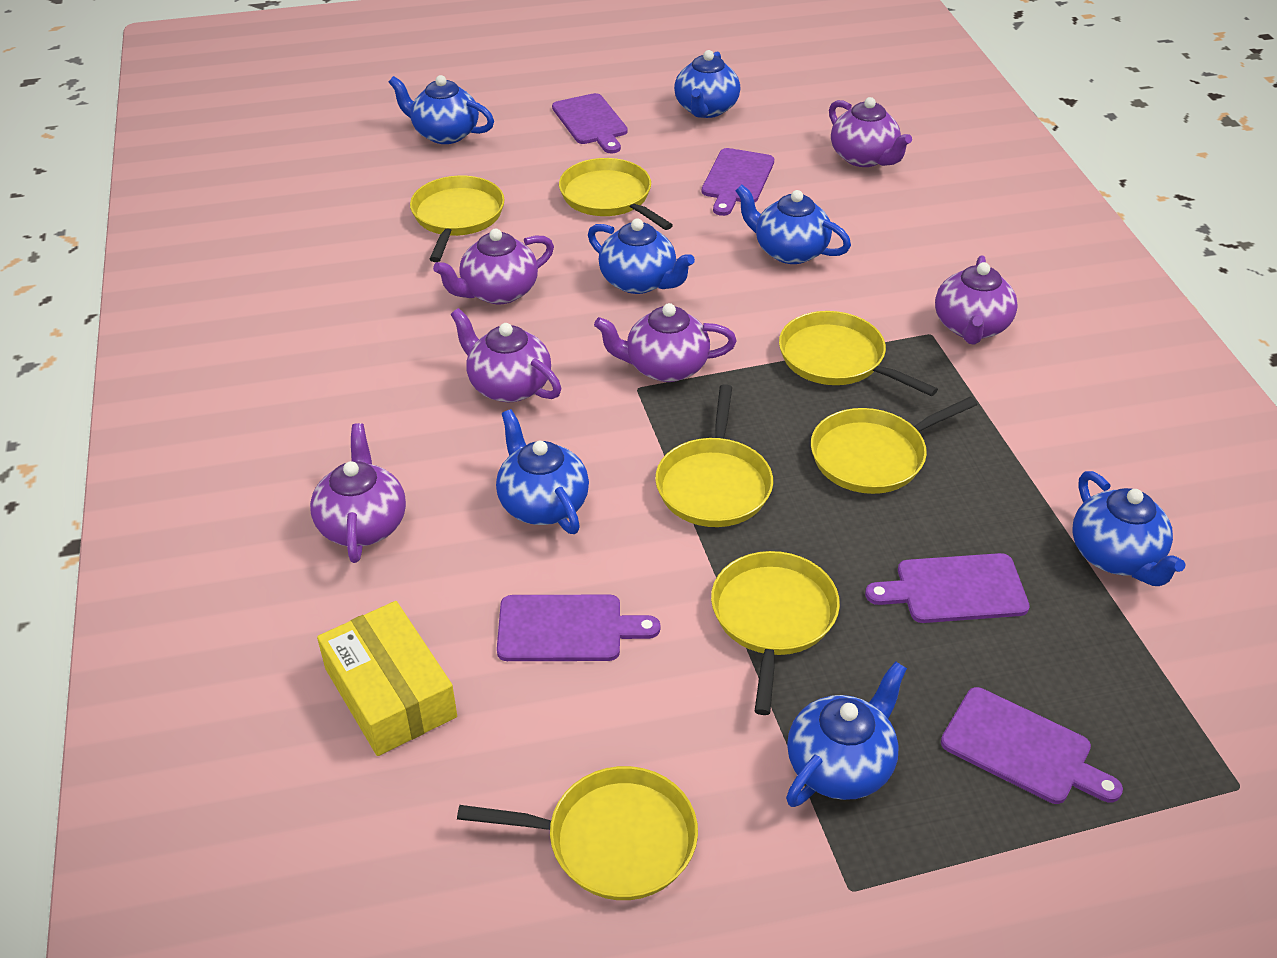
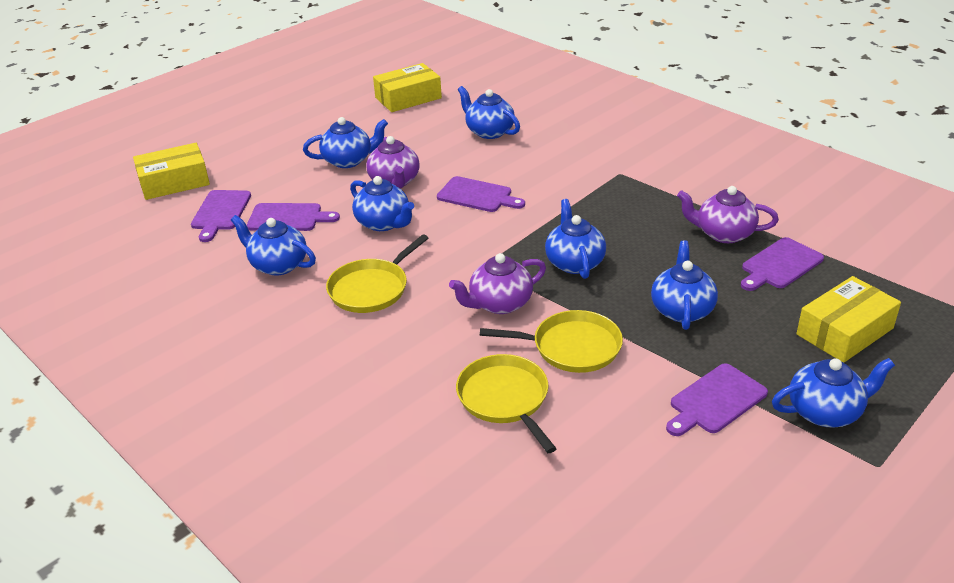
purple teapot: 6 -> 3
yellow box: 1 -> 3
yellow pan: 7 -> 3

